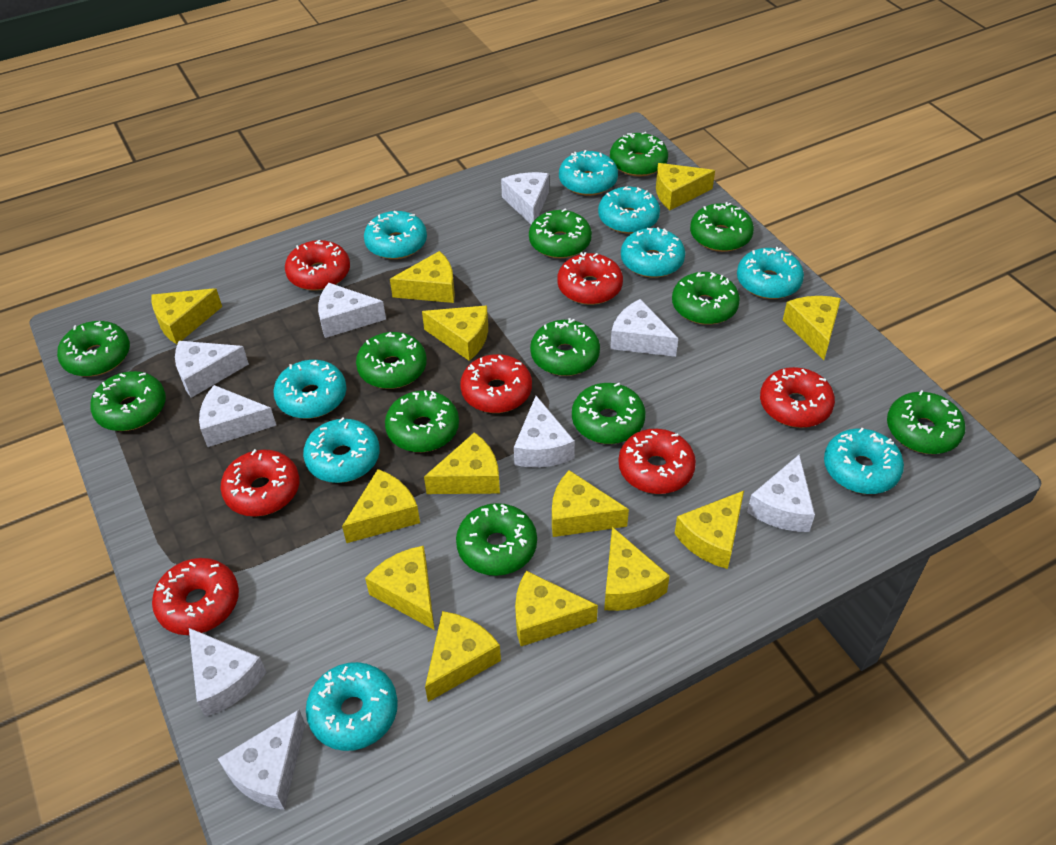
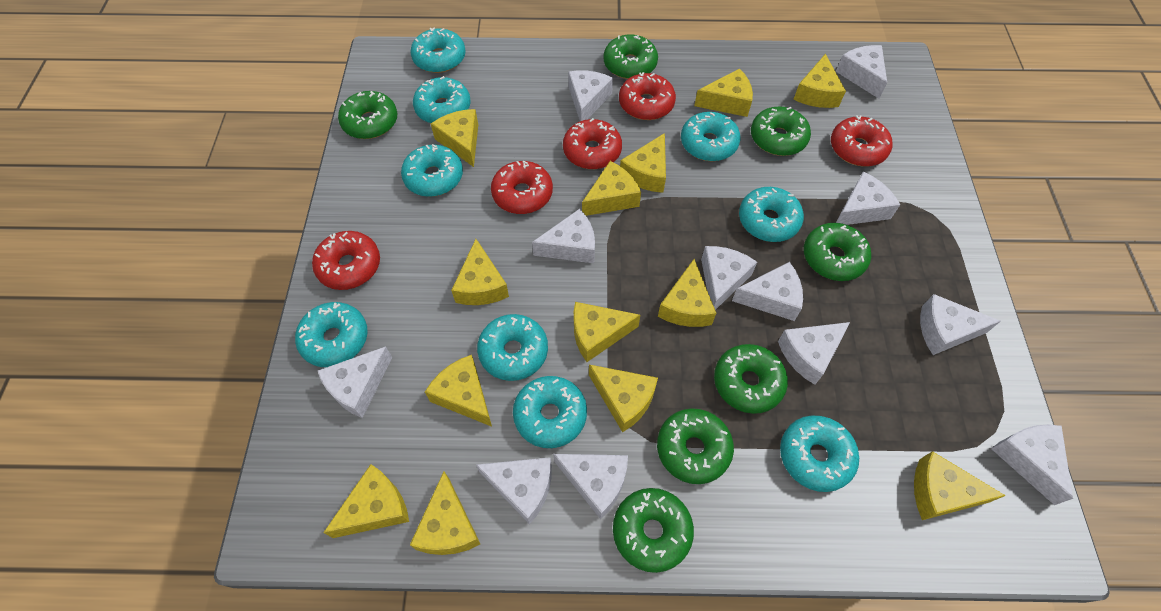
green donut: 12 -> 7
red donut: 7 -> 5
white cheese: 9 -> 12

